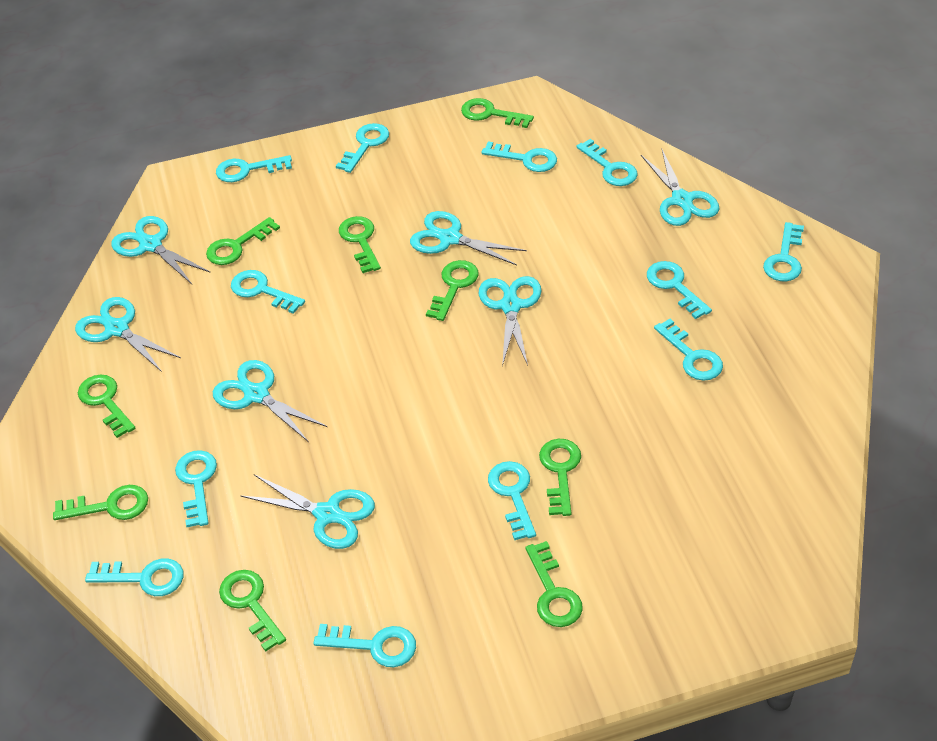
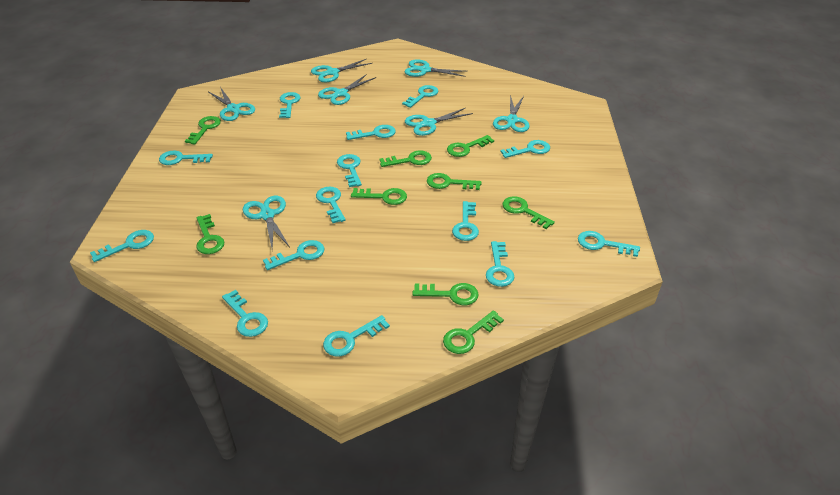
turquoise key: 12 -> 14

